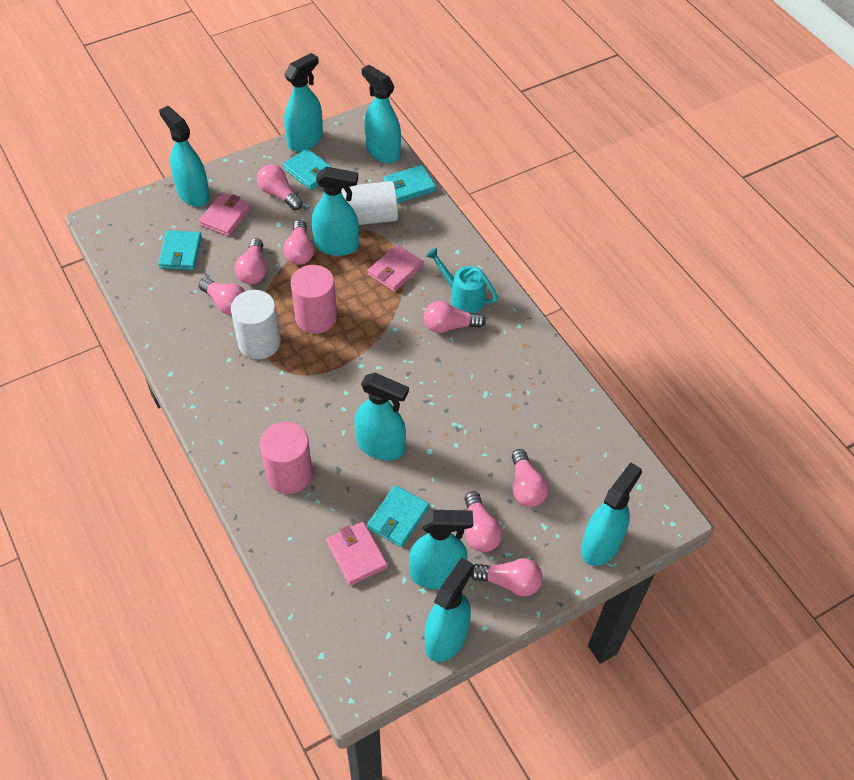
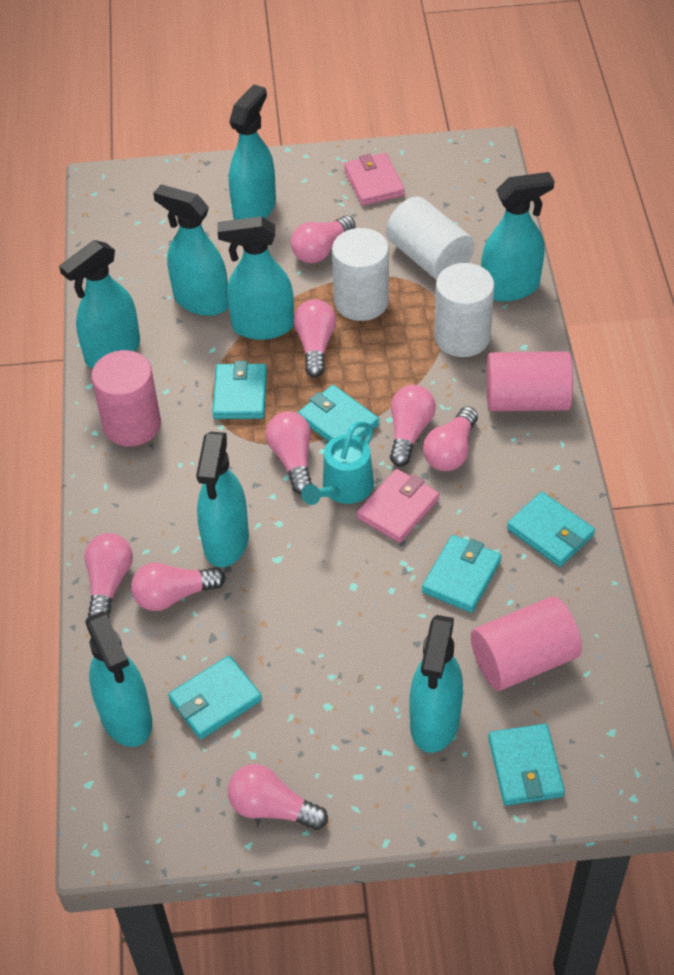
pink cylinder: 2 -> 3
pink wallet: 3 -> 2
turquoise wallet: 4 -> 6
white cylinder: 2 -> 3

